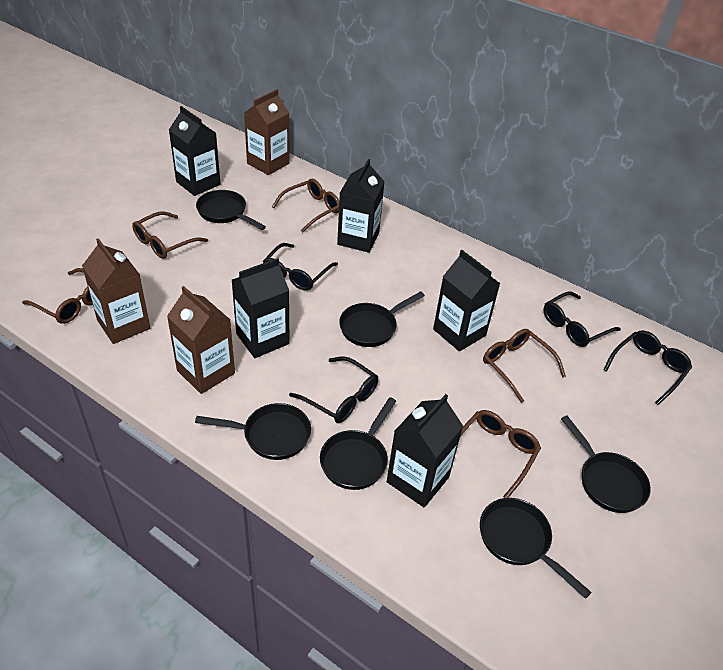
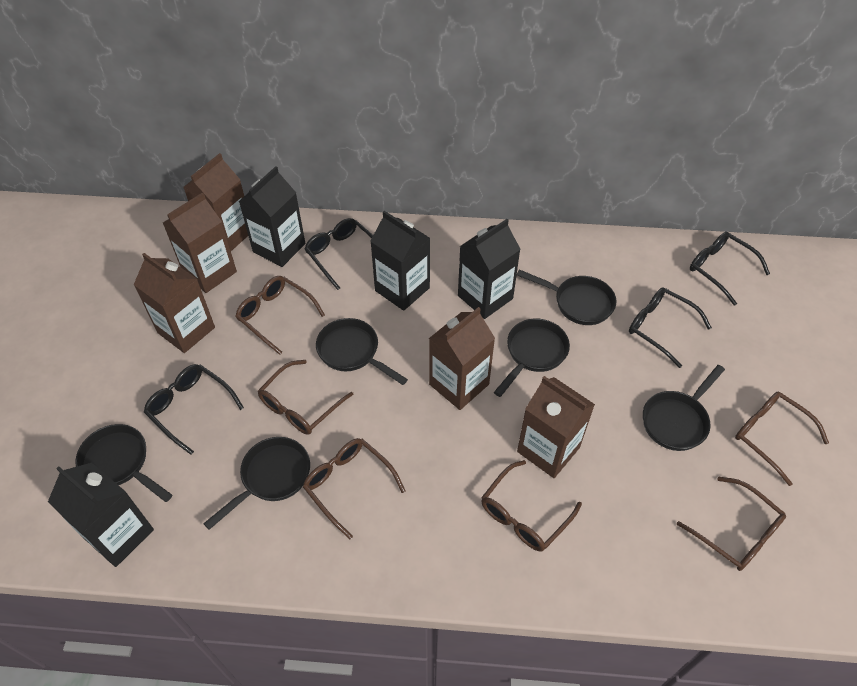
black carton: 5 -> 4
brown carton: 3 -> 5
brown glasses: 5 -> 6

